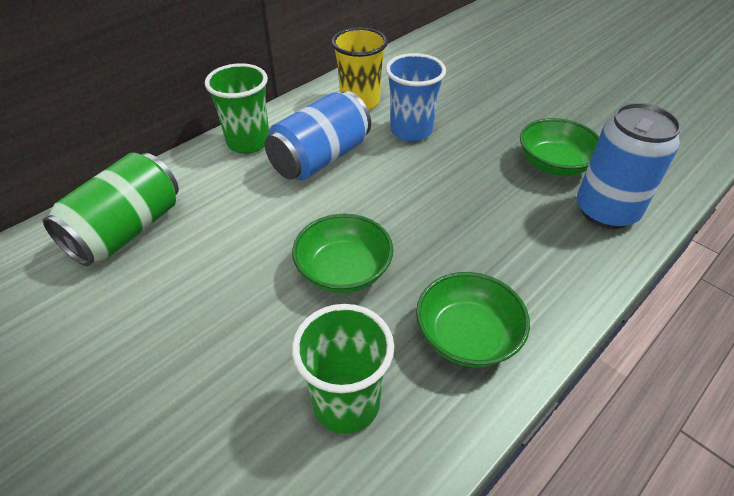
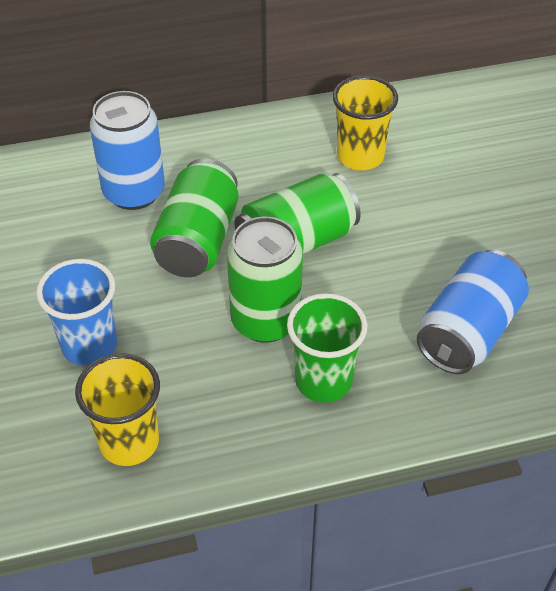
green bowl: 3 -> 0
green can: 1 -> 3
green cup: 2 -> 1
yellow cup: 1 -> 2

